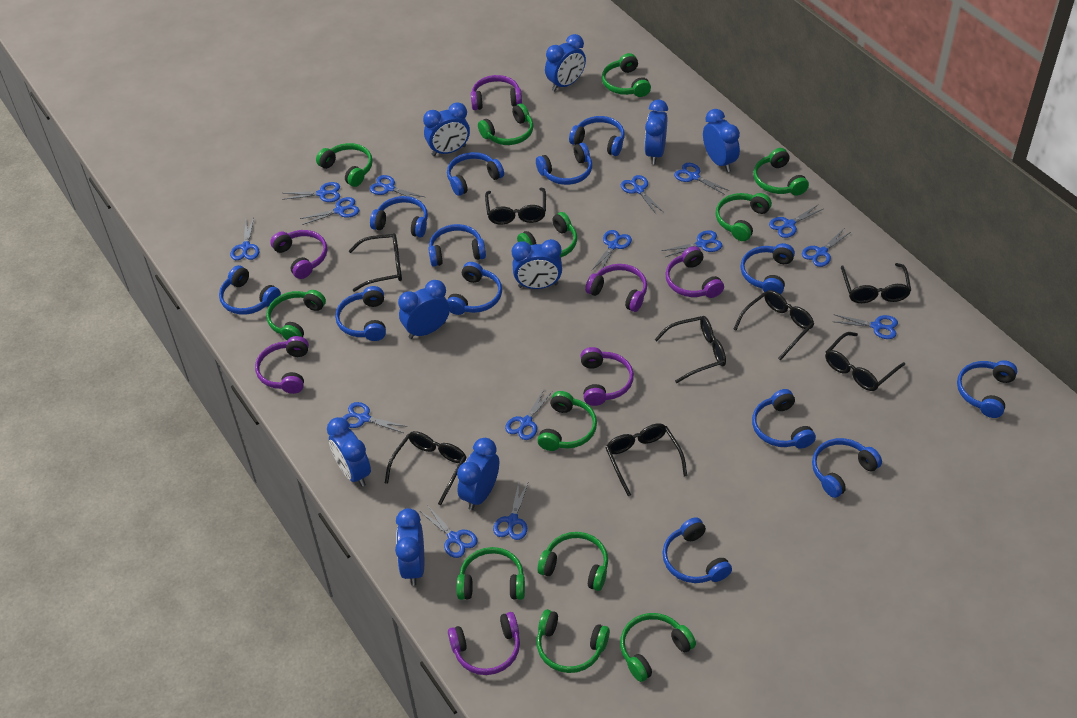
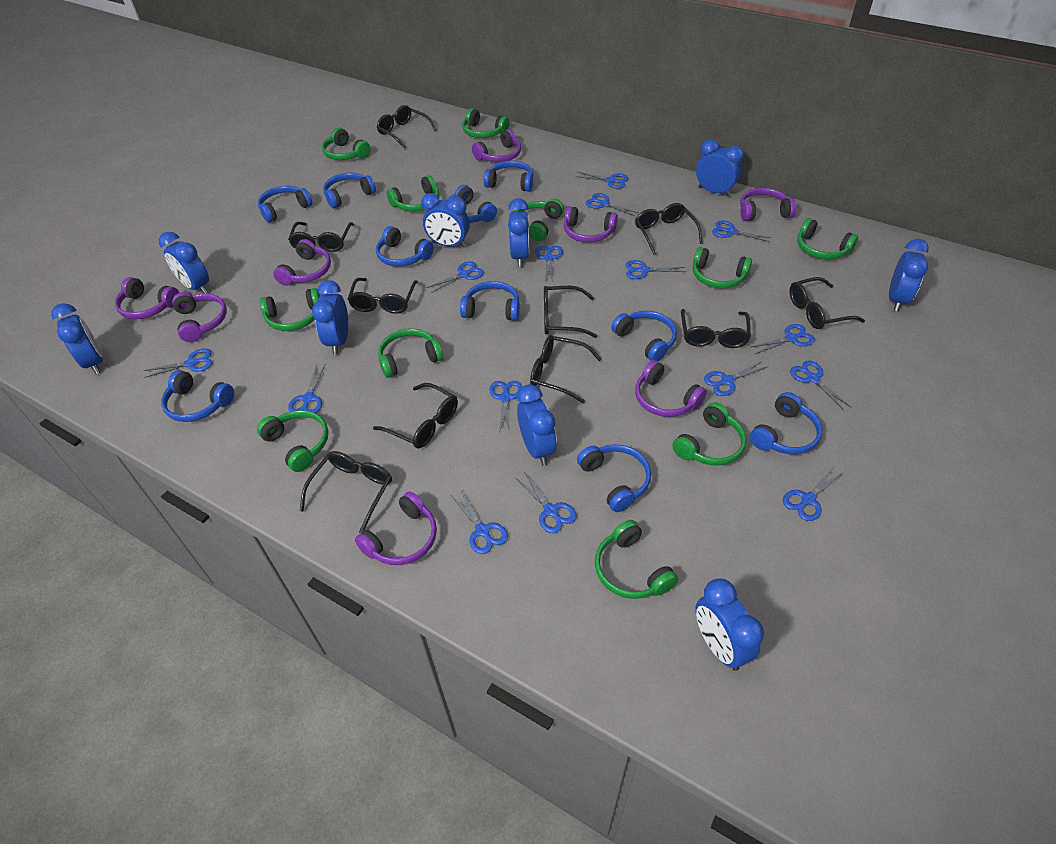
black glasses: 8 -> 10
blue headphones: 13 -> 10
green headphones: 12 -> 11
purple headphones: 7 -> 8

